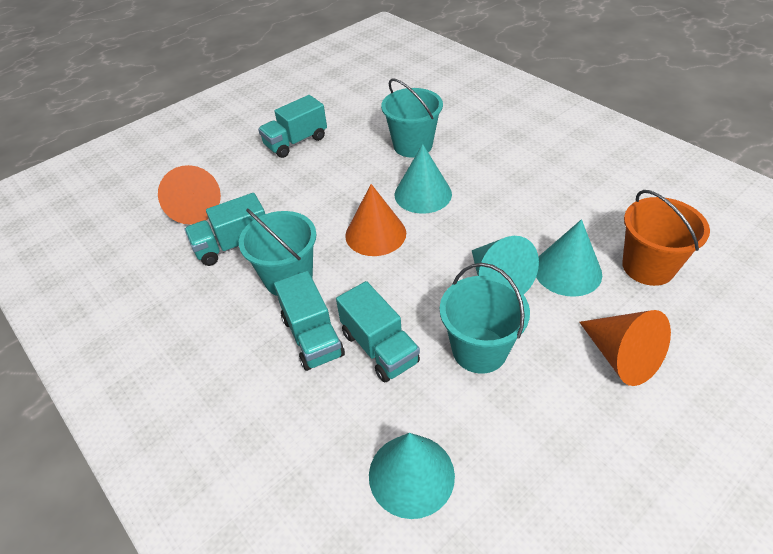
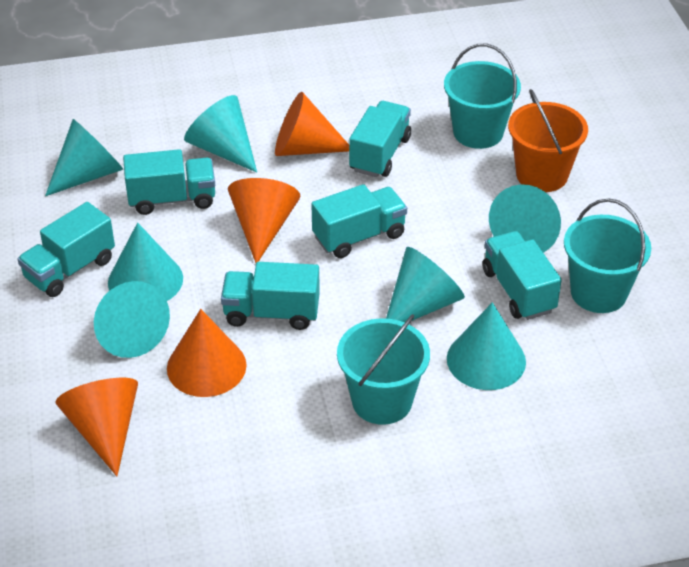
orange cone: 3 -> 4
turquoise cone: 4 -> 7
turquoise truck: 4 -> 6

